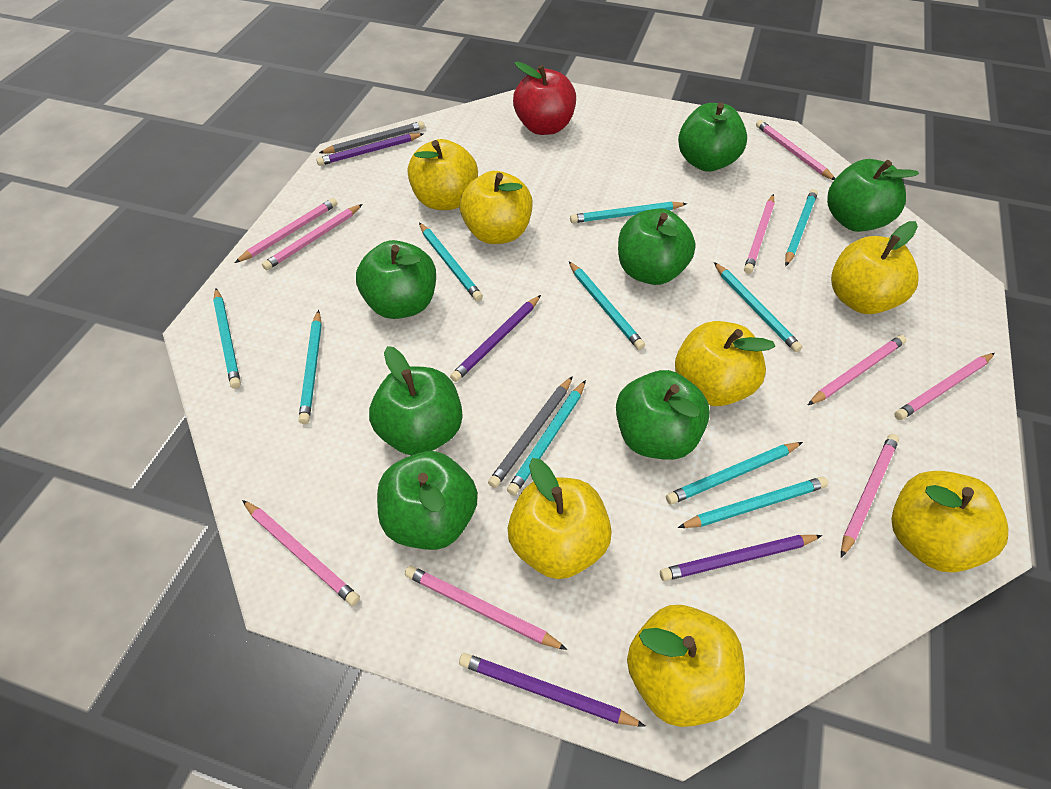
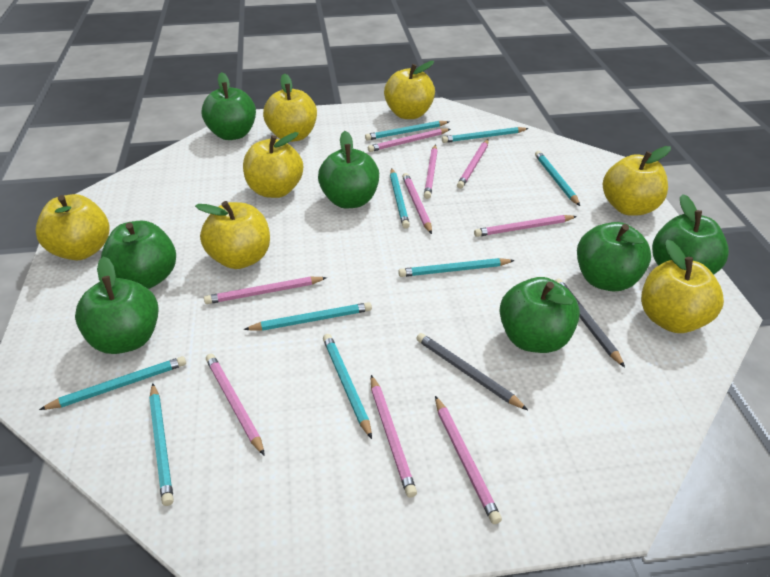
purple pencil: 4 -> 0
red apple: 1 -> 0
turquoise pencil: 10 -> 9

